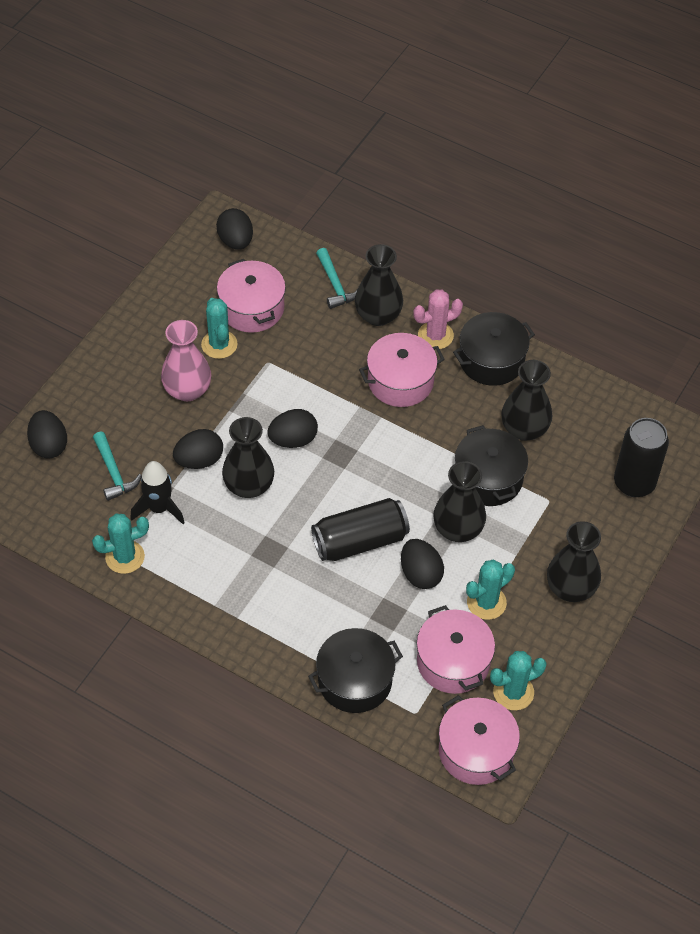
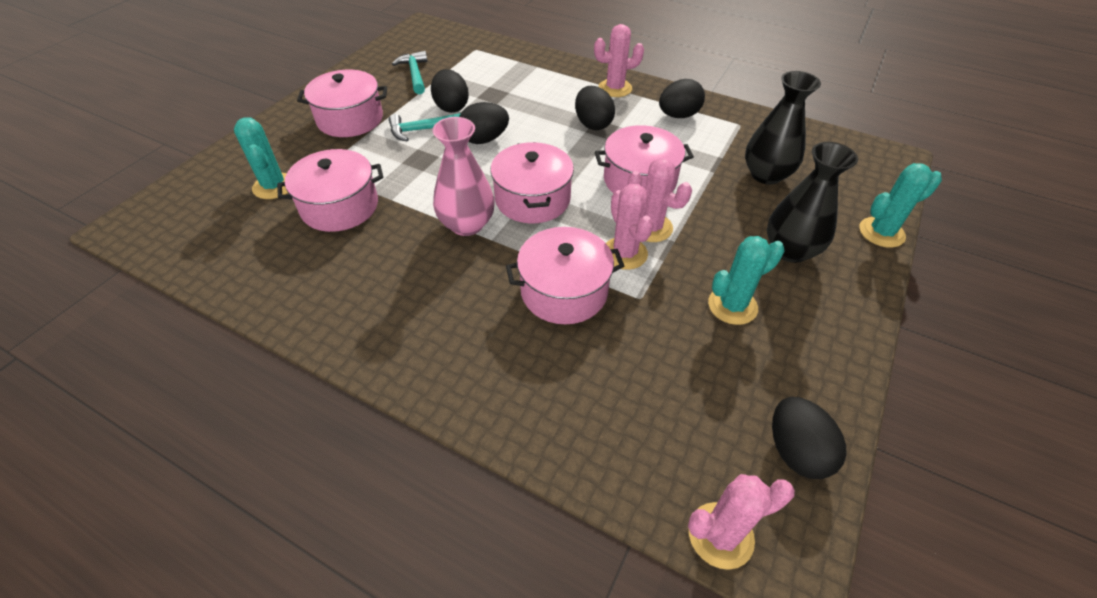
black can: 2 -> 0
black pot: 3 -> 0
black rocket: 1 -> 0
black vase: 5 -> 2
pink cactus: 1 -> 4
pink pot: 4 -> 5
turquoise cactus: 4 -> 3

